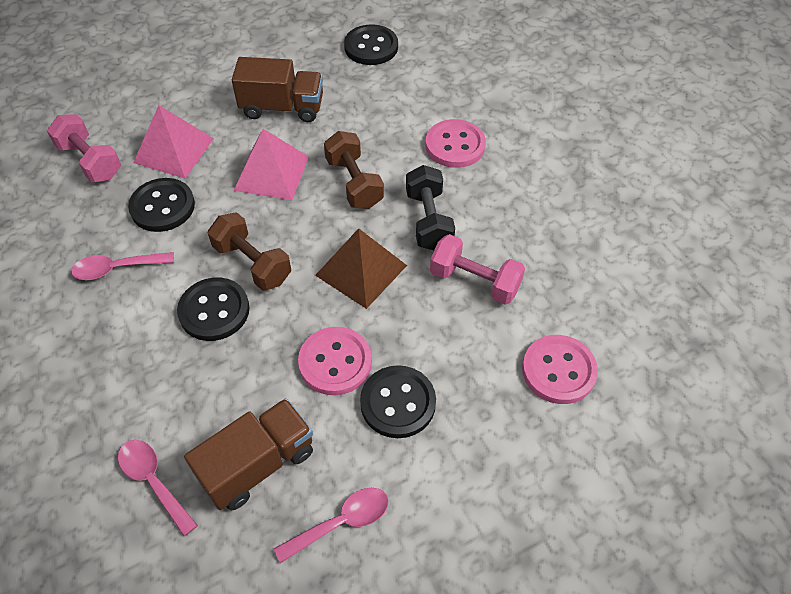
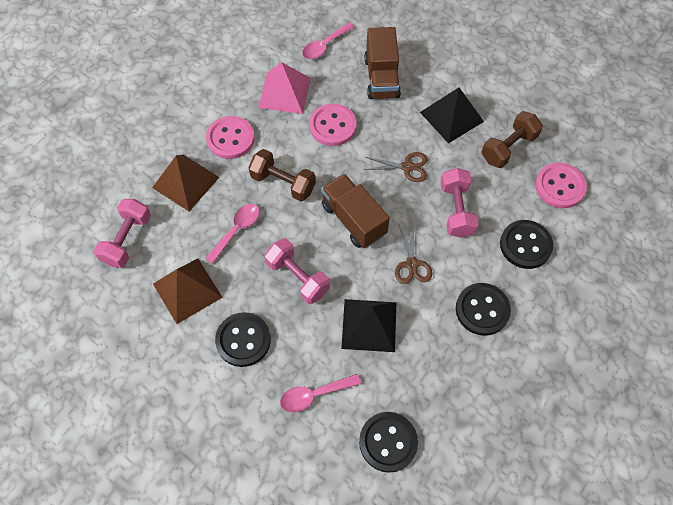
black dumbbell: 1 -> 0
black pyramid: 0 -> 2
brown pyramid: 1 -> 2
brown scissors: 0 -> 2
pink dumbbell: 2 -> 3
pink pyramid: 2 -> 1

